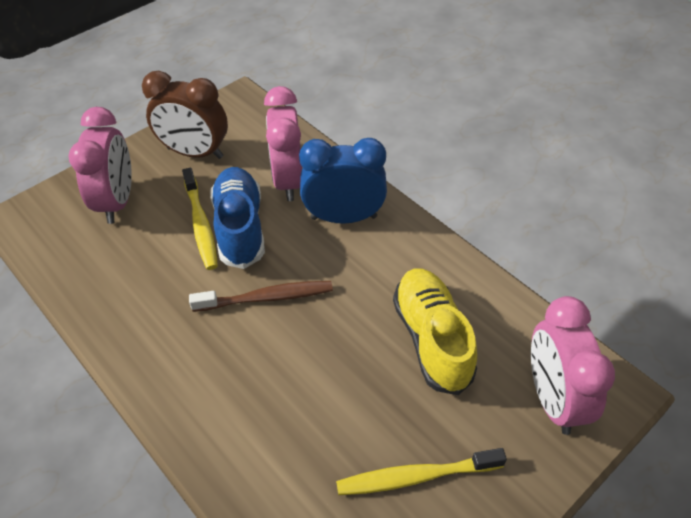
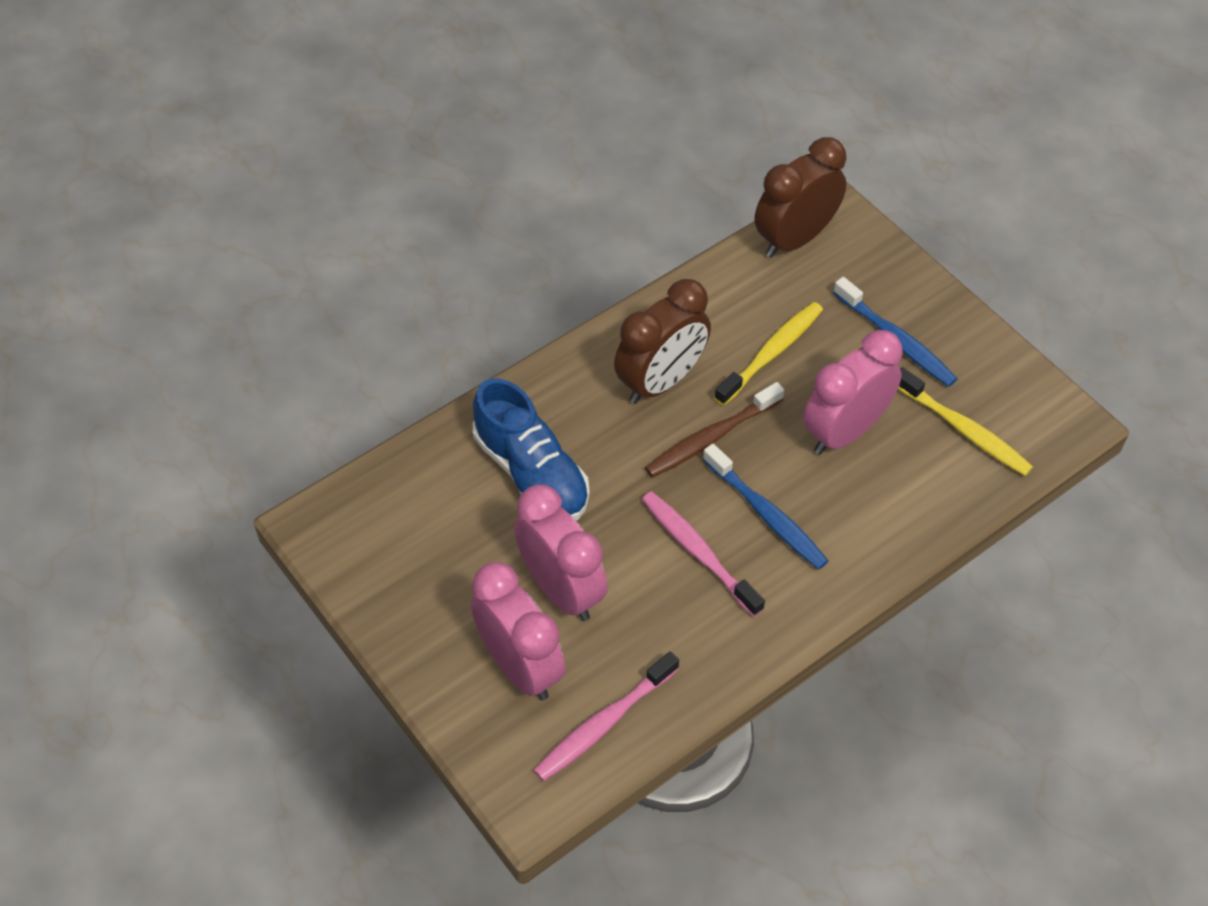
blue clock: 1 -> 0
blue toothbrush: 0 -> 2
brown clock: 1 -> 2
pink toothbrush: 0 -> 2
yellow shoe: 1 -> 0

